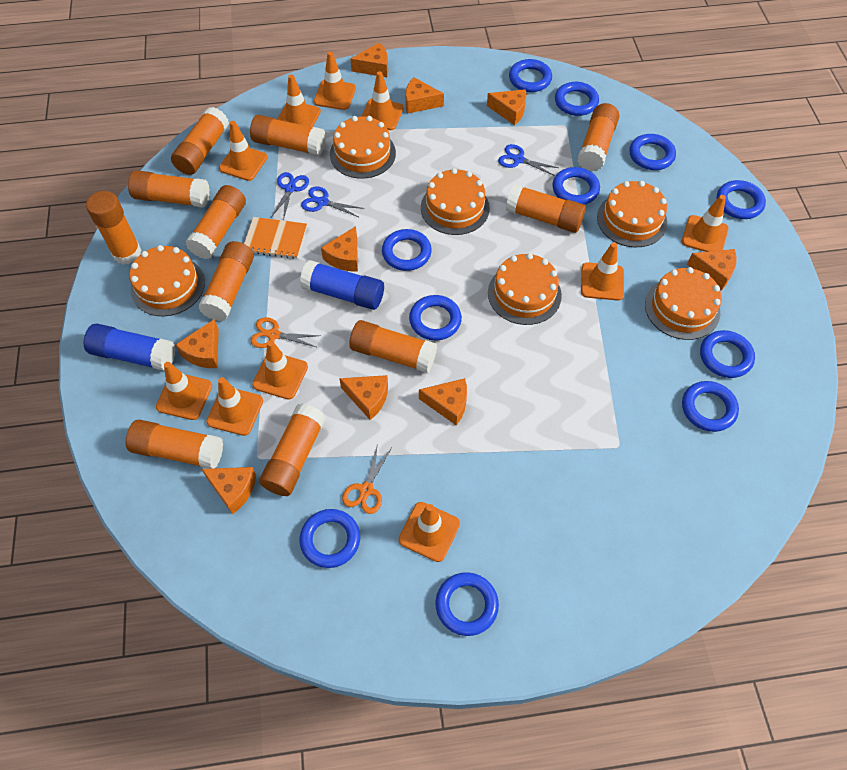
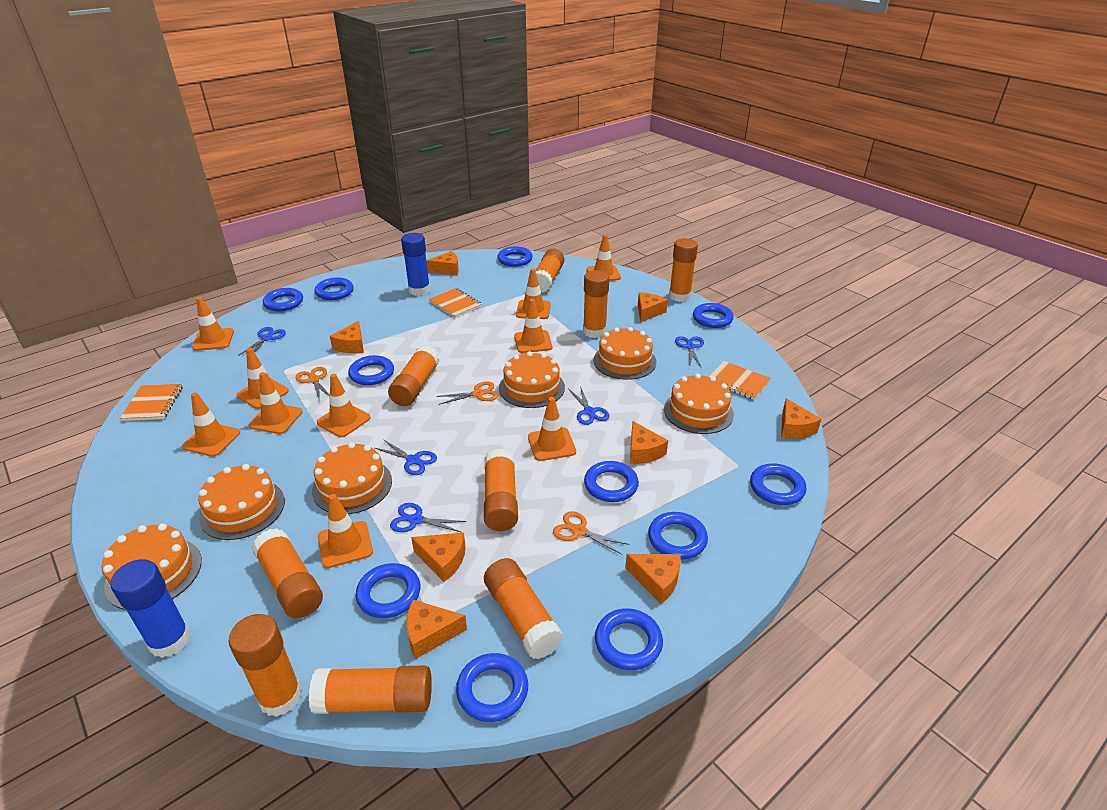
blue scissors: 3 -> 5
orange cheese: 9 -> 8
orange glue stick: 11 -> 9
orange notebook: 1 -> 3
orange scissors: 2 -> 3

